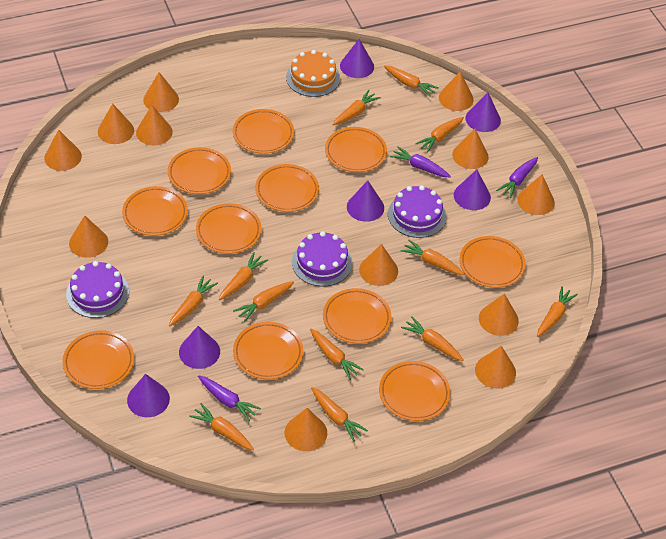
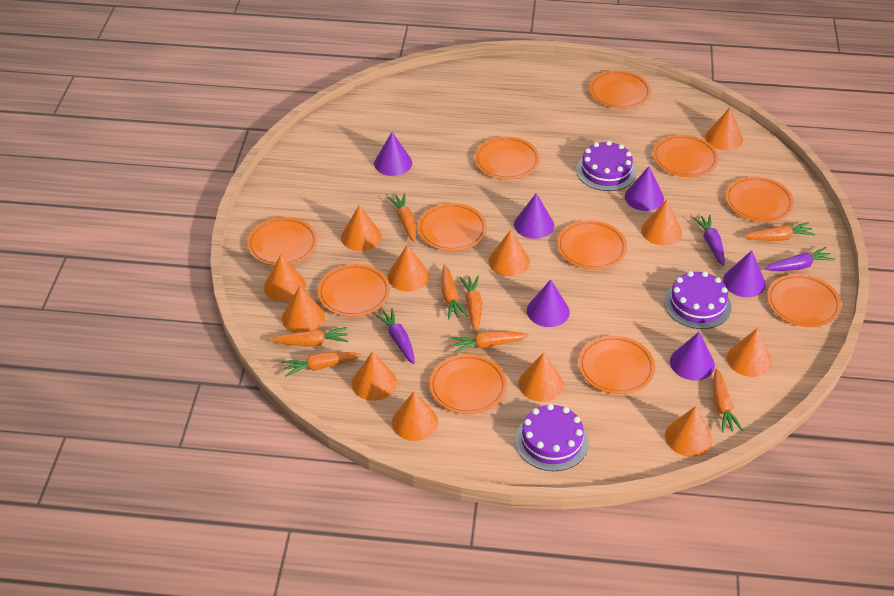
orange cake: 1 -> 0
orange carrot: 12 -> 8

